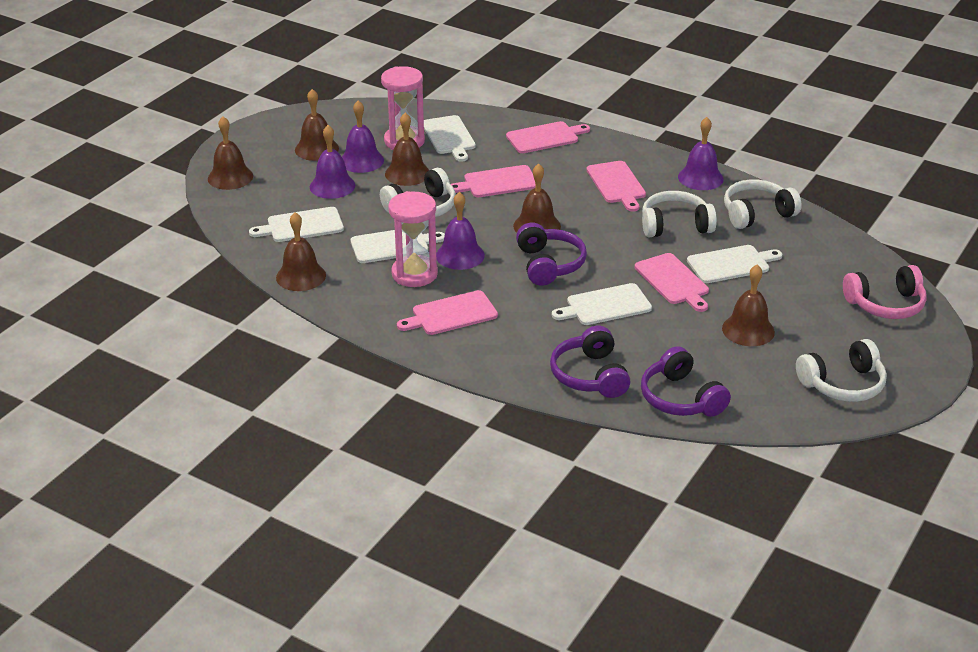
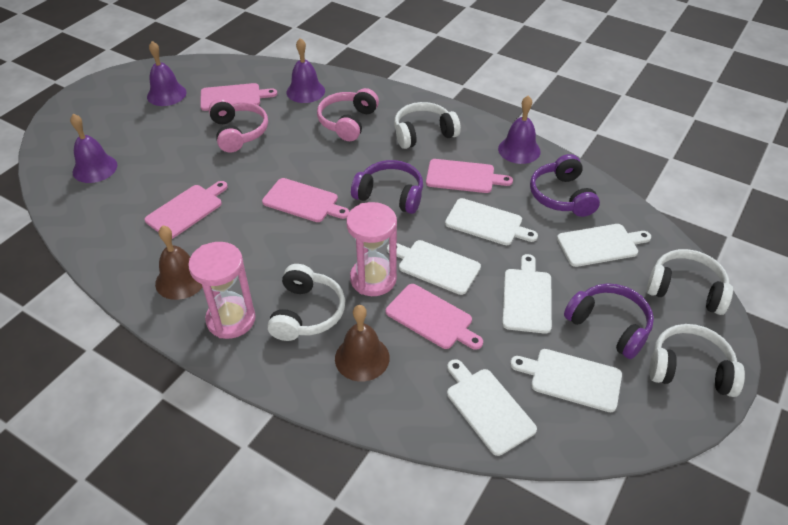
brown bell: 6 -> 2
pink headphones: 1 -> 2
white cutting board: 5 -> 6

